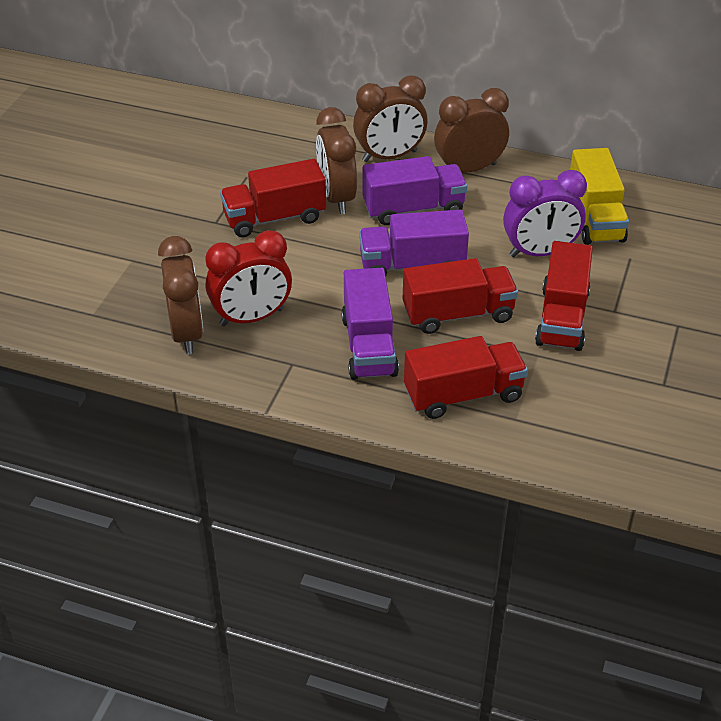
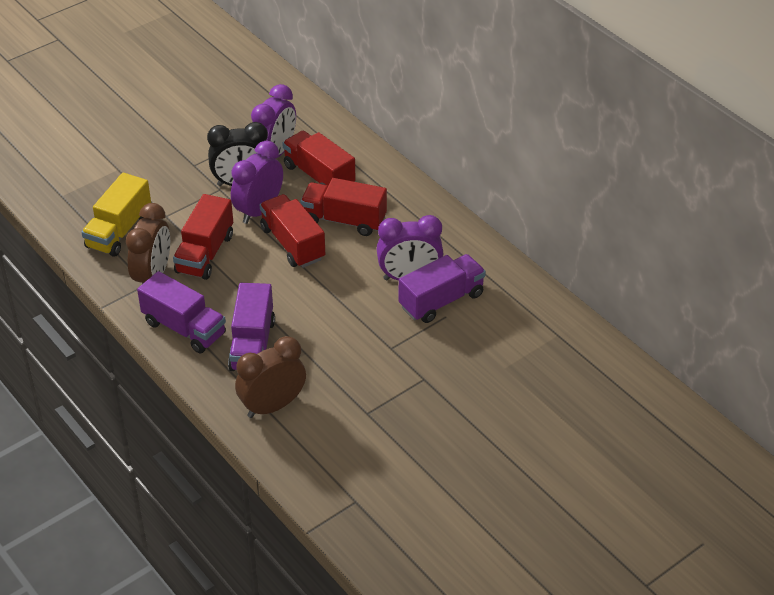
black clock: 0 -> 1
brown clock: 4 -> 2
purple clock: 1 -> 3
red clock: 1 -> 0

